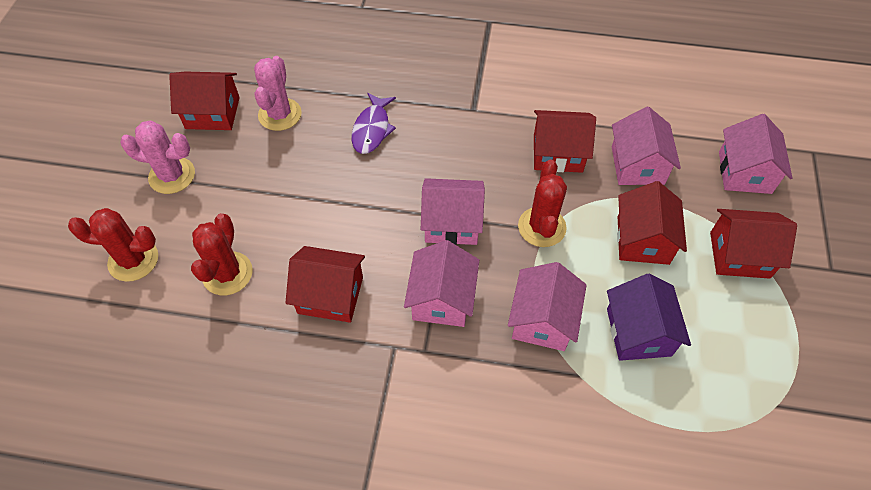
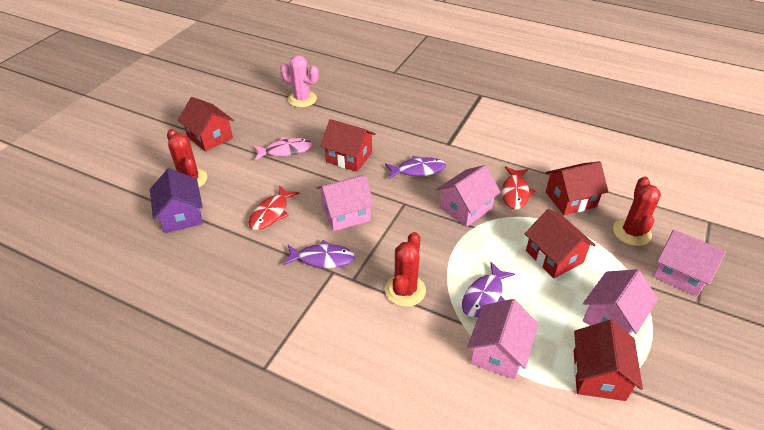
pink cactus: 2 -> 1
pink fish: 0 -> 1
purple fish: 1 -> 3
red fish: 0 -> 2

